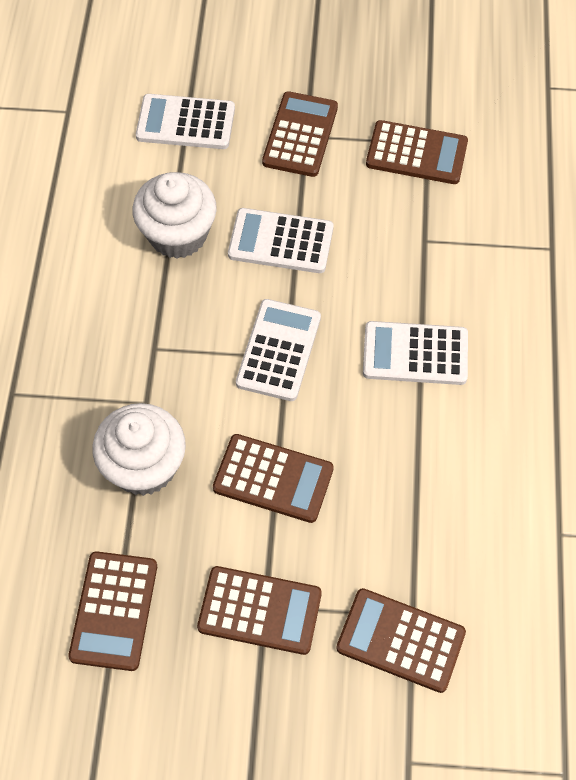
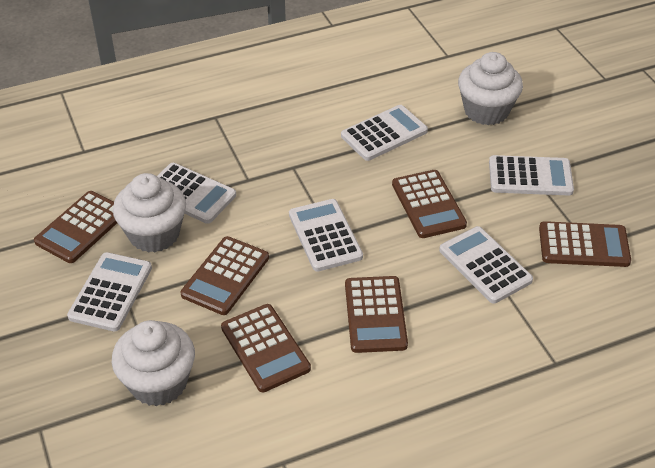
white calculator: 4 -> 6
white cupcake: 2 -> 3

